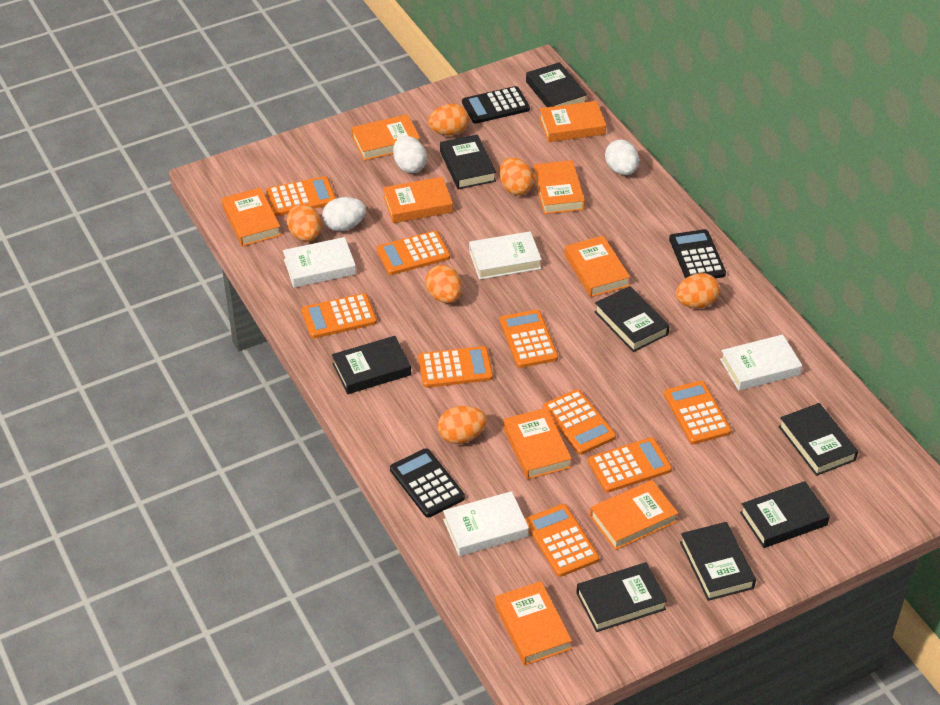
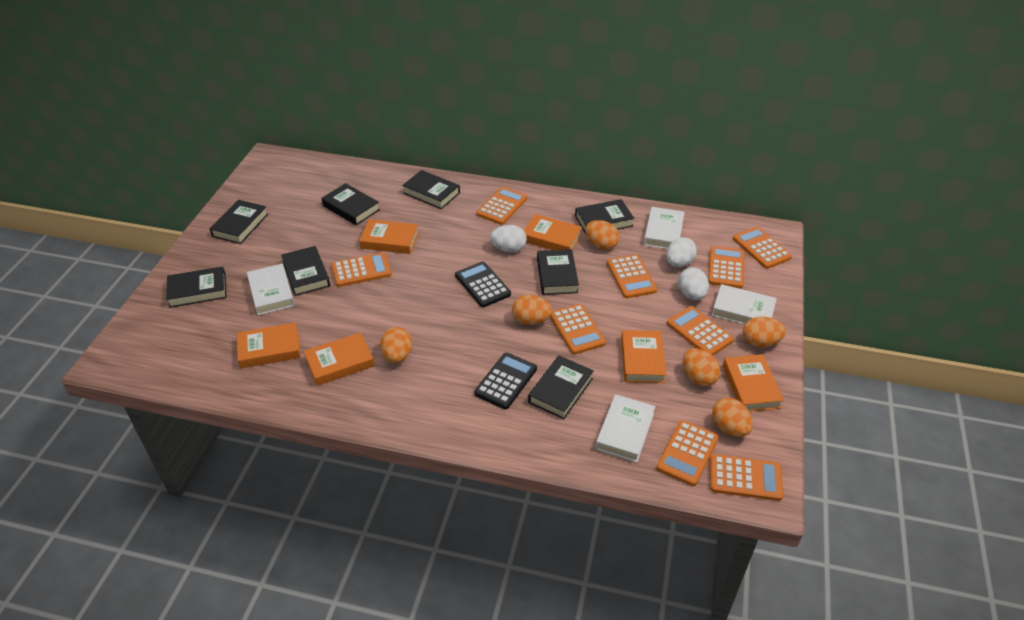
black calculator: 3 -> 2
orange book: 9 -> 6

